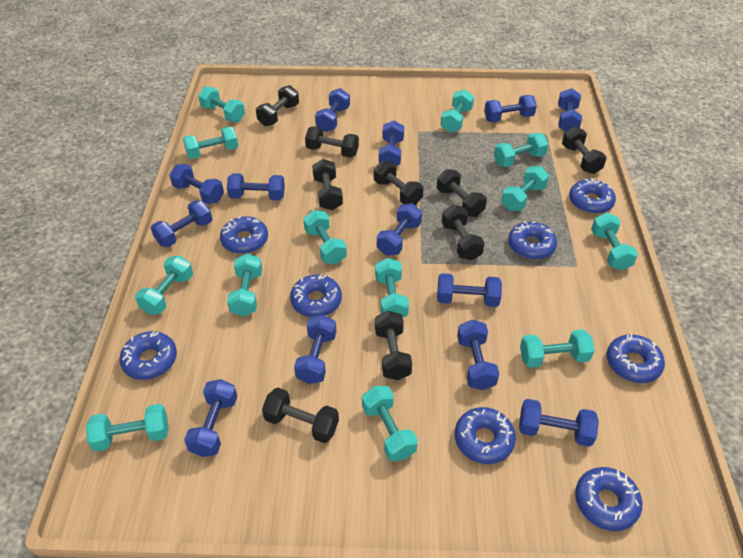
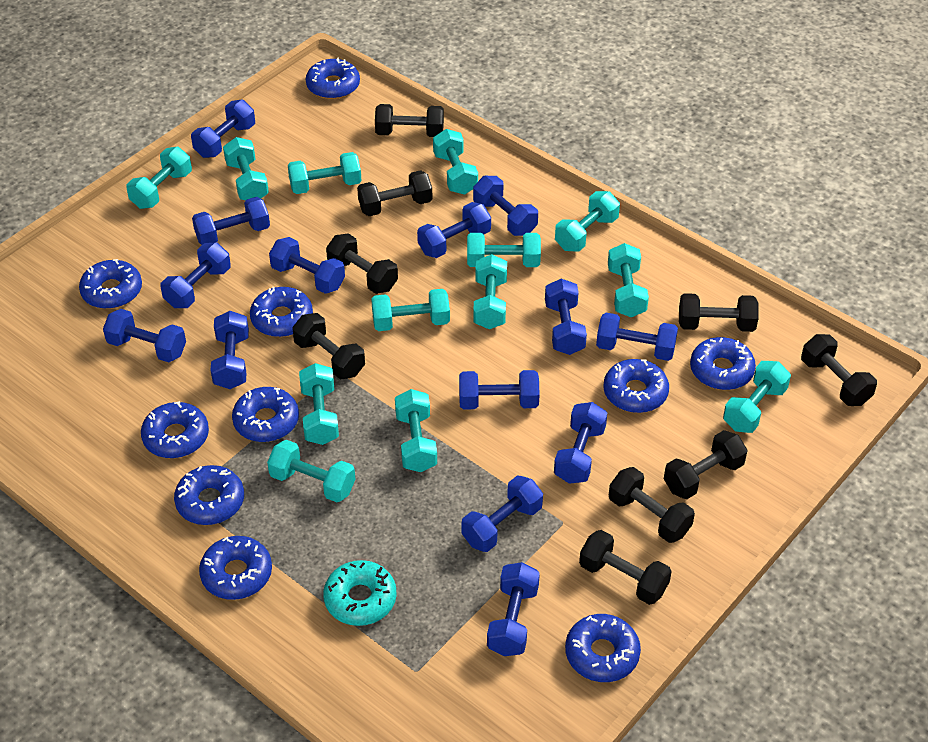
blue donut: 8 -> 10
blue dumbbell: 13 -> 14
turquoise donut: 0 -> 1

